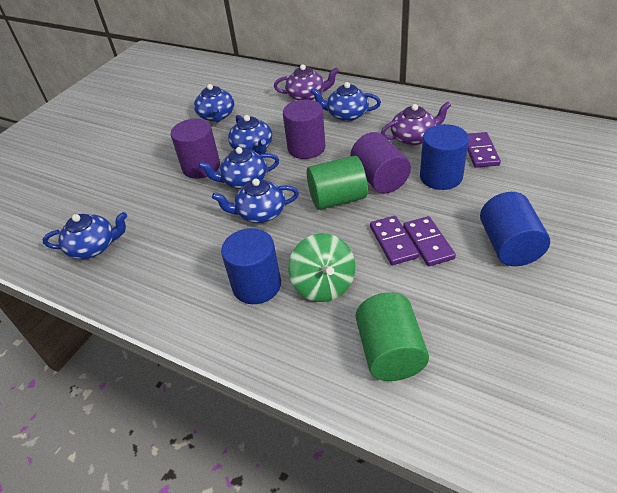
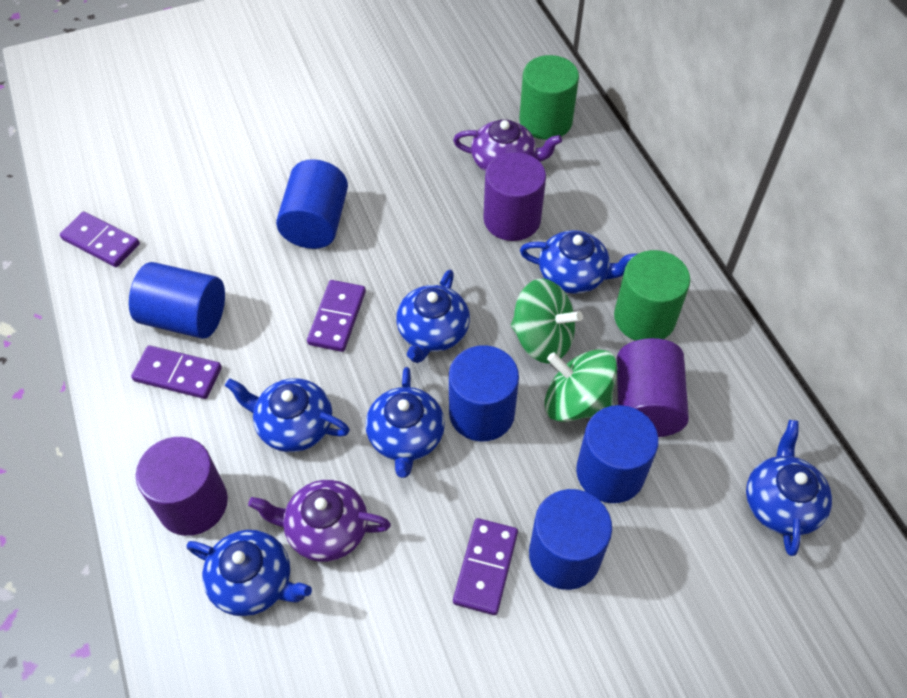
blue cylinder: 3 -> 5
green spinning top: 1 -> 2
purple domino: 3 -> 4

